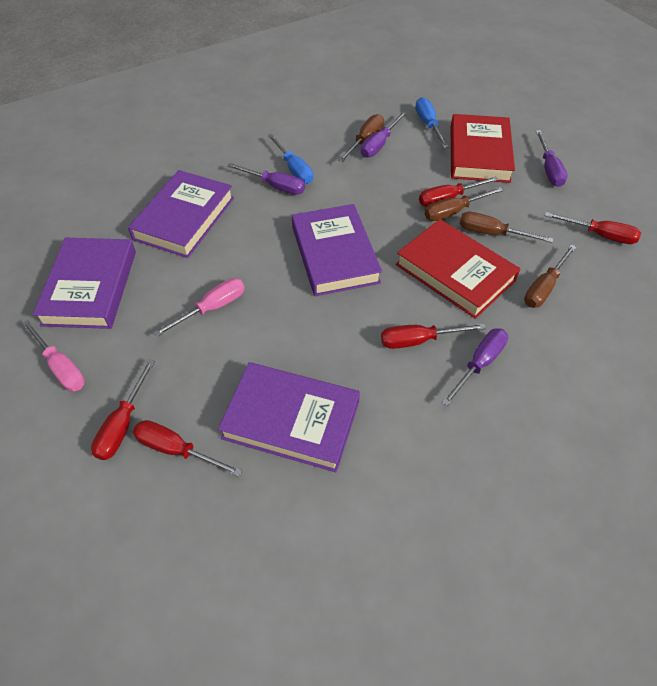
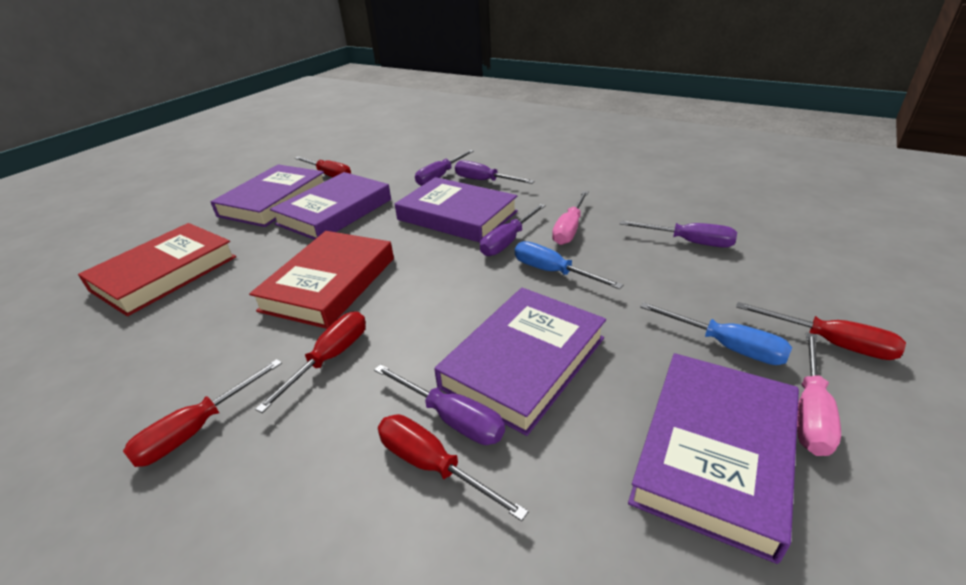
brown screwdriver: 4 -> 0
purple book: 4 -> 5
purple screwdriver: 4 -> 5

